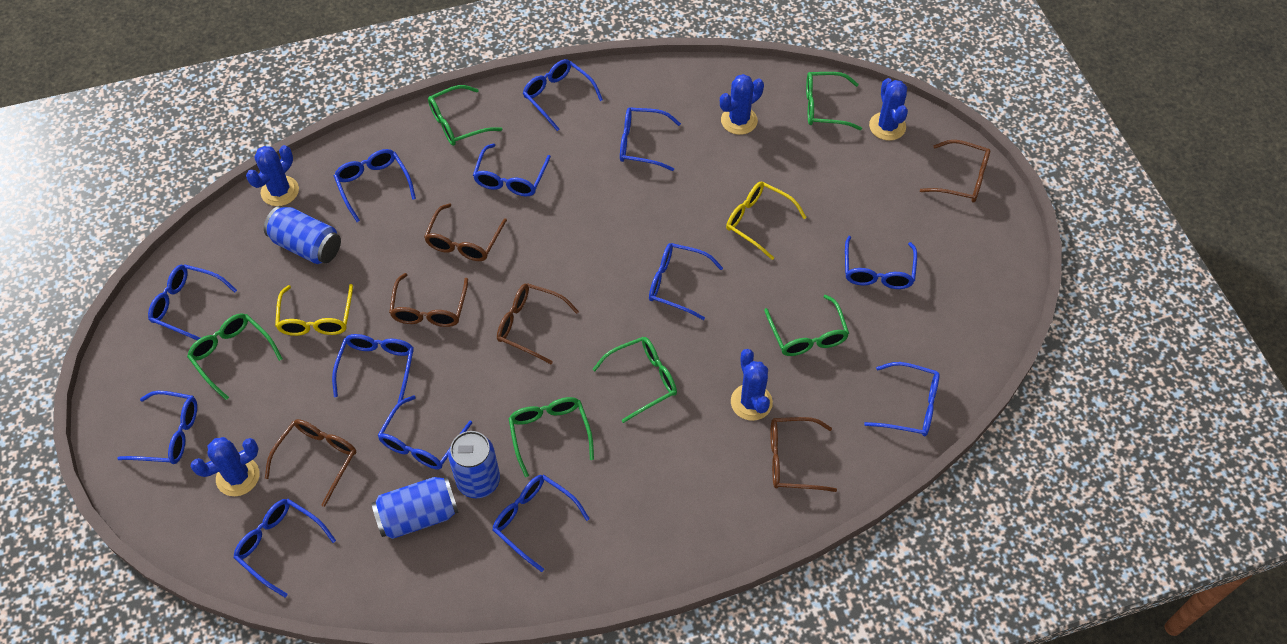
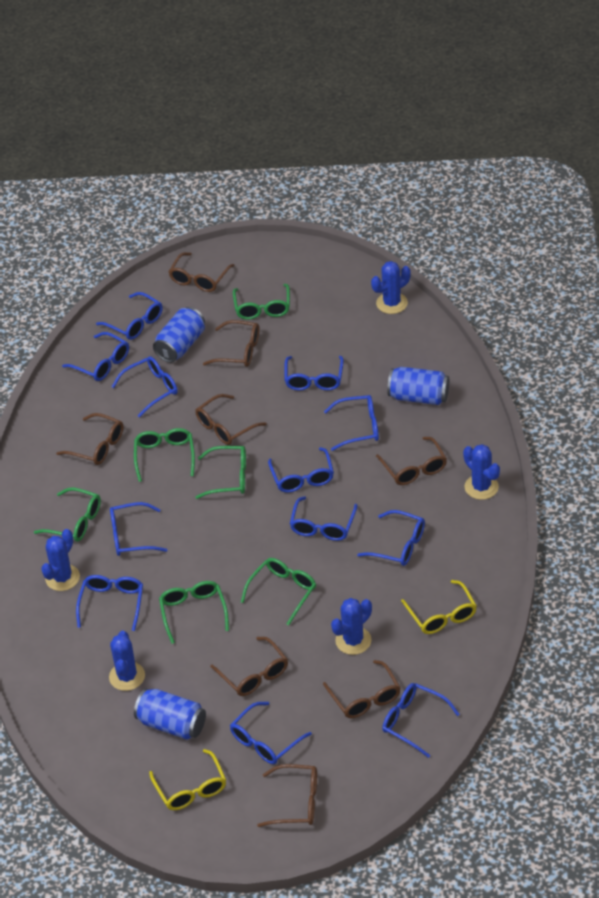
blue glasses: 13 -> 12
brown glasses: 6 -> 8

